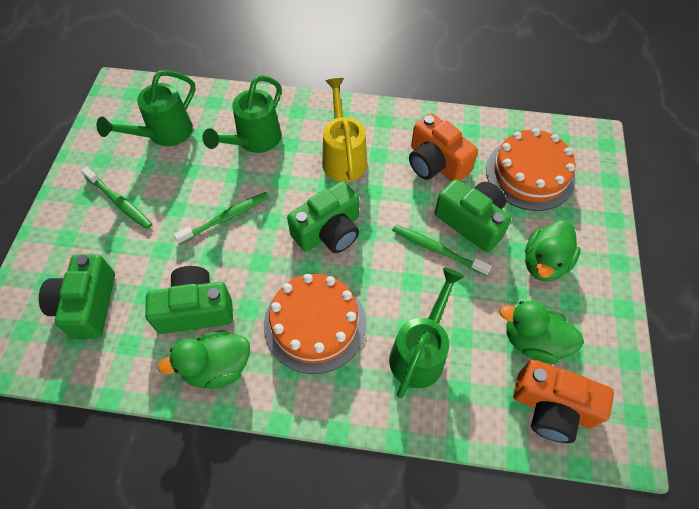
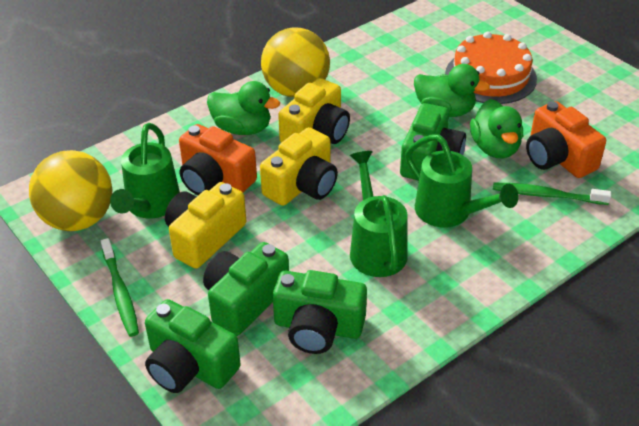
green toothbrush: 3 -> 2
orange cake: 2 -> 1
yellow ball: 0 -> 2
yellow camera: 0 -> 3
yellow watering can: 1 -> 0

